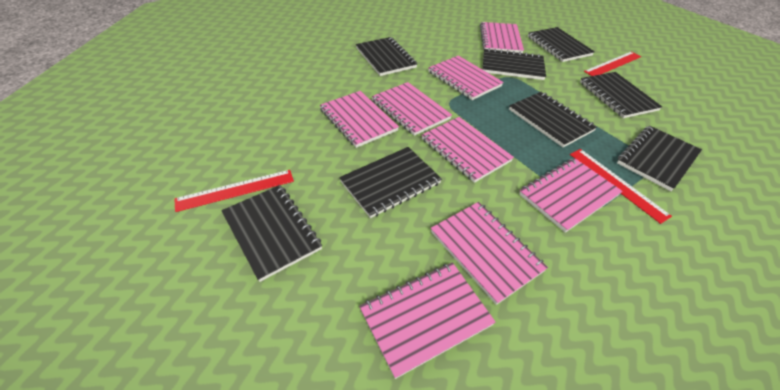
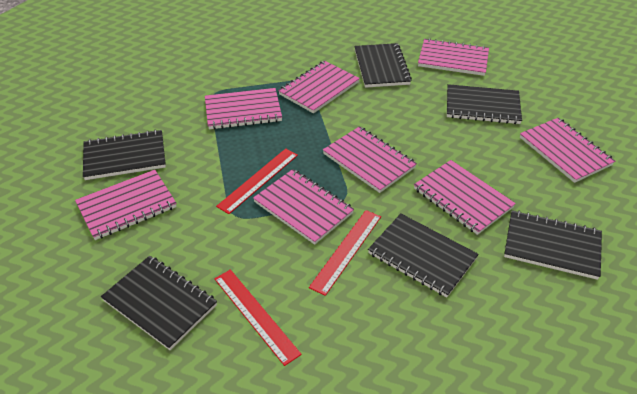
black notebook: 8 -> 6

